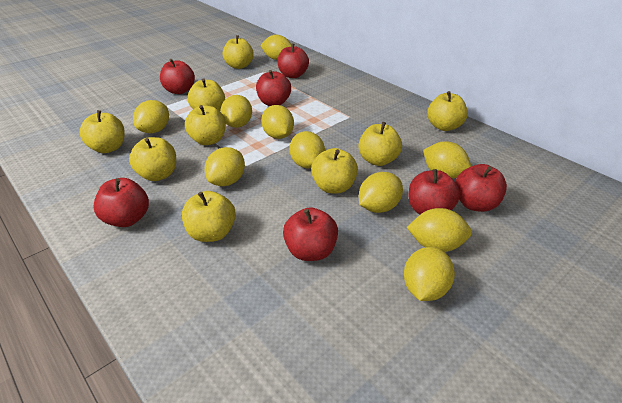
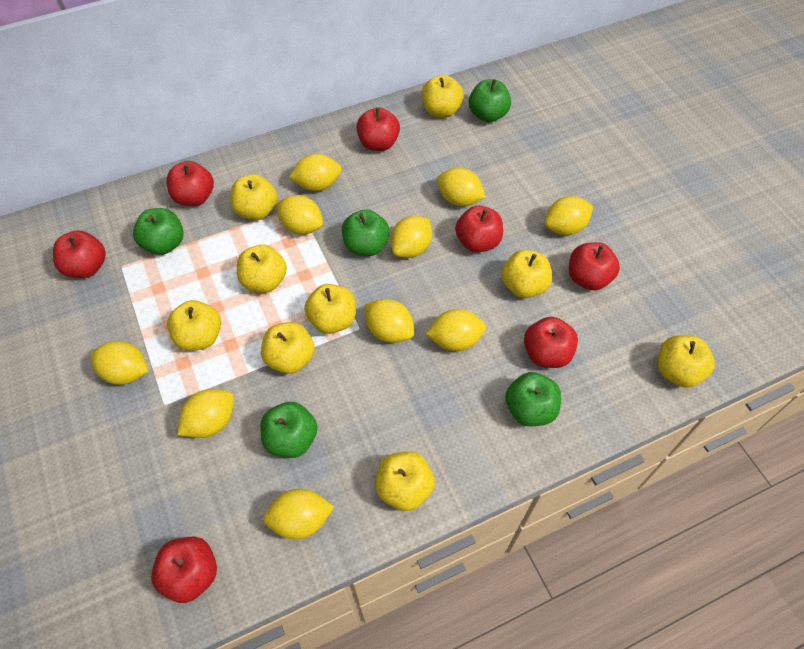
green apple: 0 -> 5

